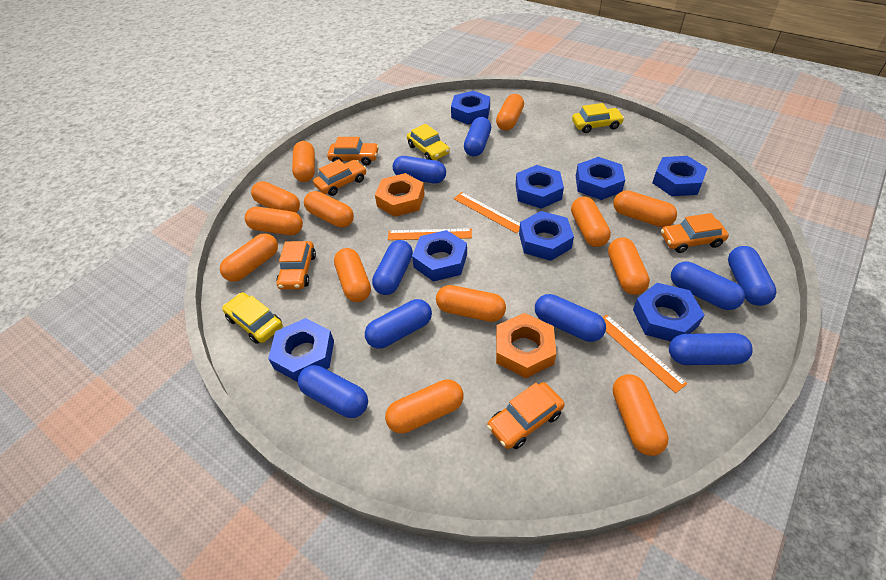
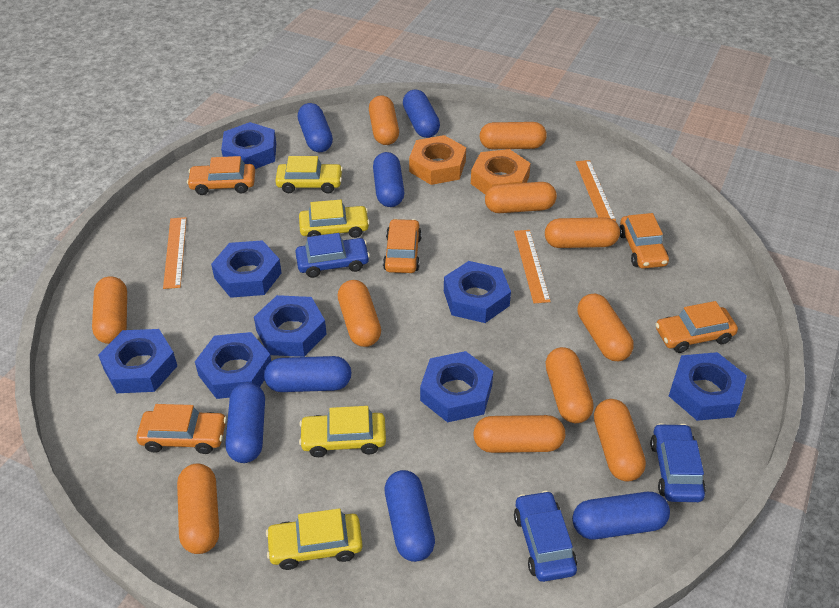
blue capsule: 9 -> 7
blue car: 0 -> 3
orange capsule: 13 -> 11
yellow car: 3 -> 4

